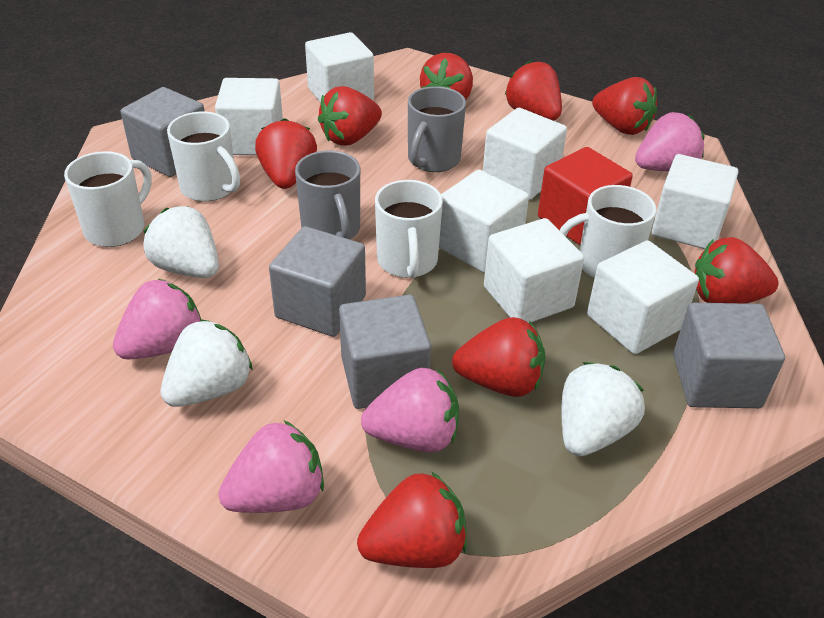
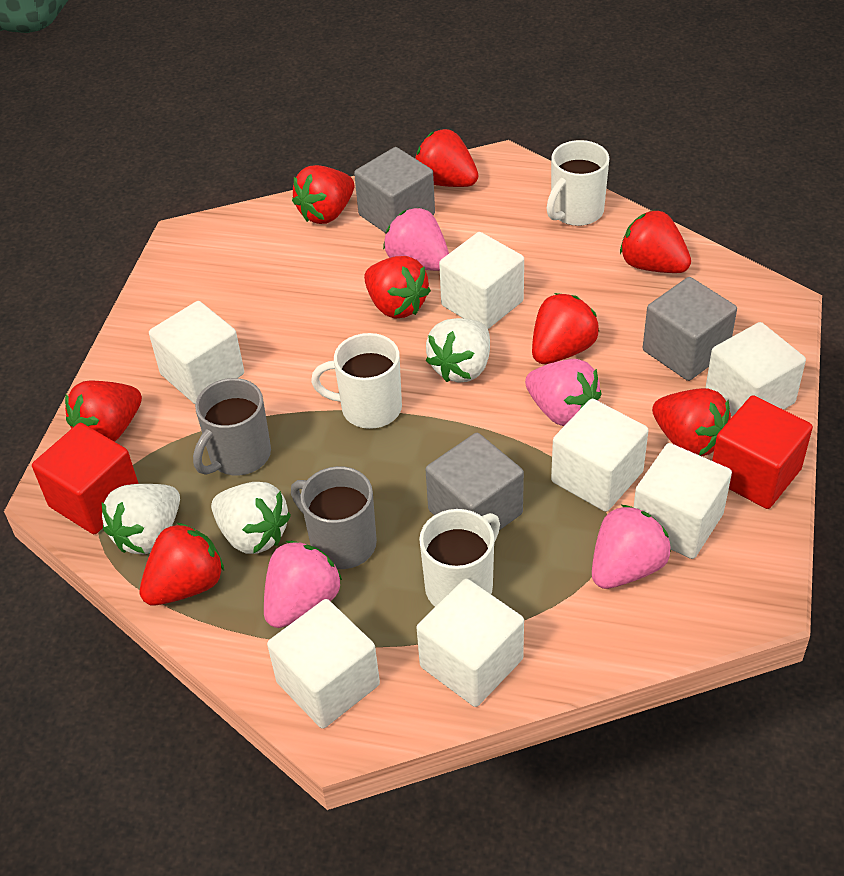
grey cube: 4 -> 3
red cube: 1 -> 2
white mug: 4 -> 3

